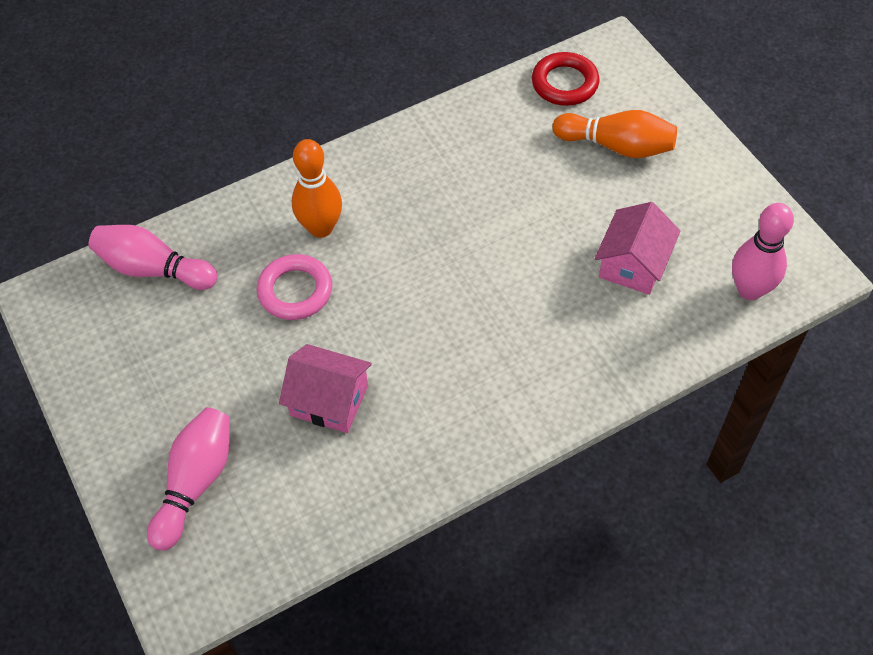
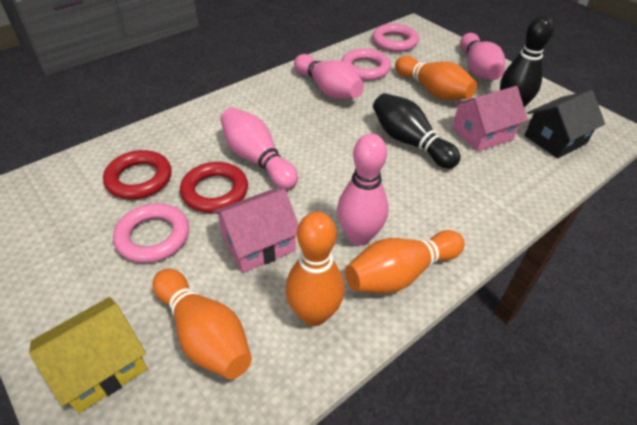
black bowling pin: 0 -> 2
black house: 0 -> 1
orange bowling pin: 2 -> 4
pink bowling pin: 3 -> 4
pink ring: 1 -> 3
red ring: 1 -> 2
yellow house: 0 -> 1

